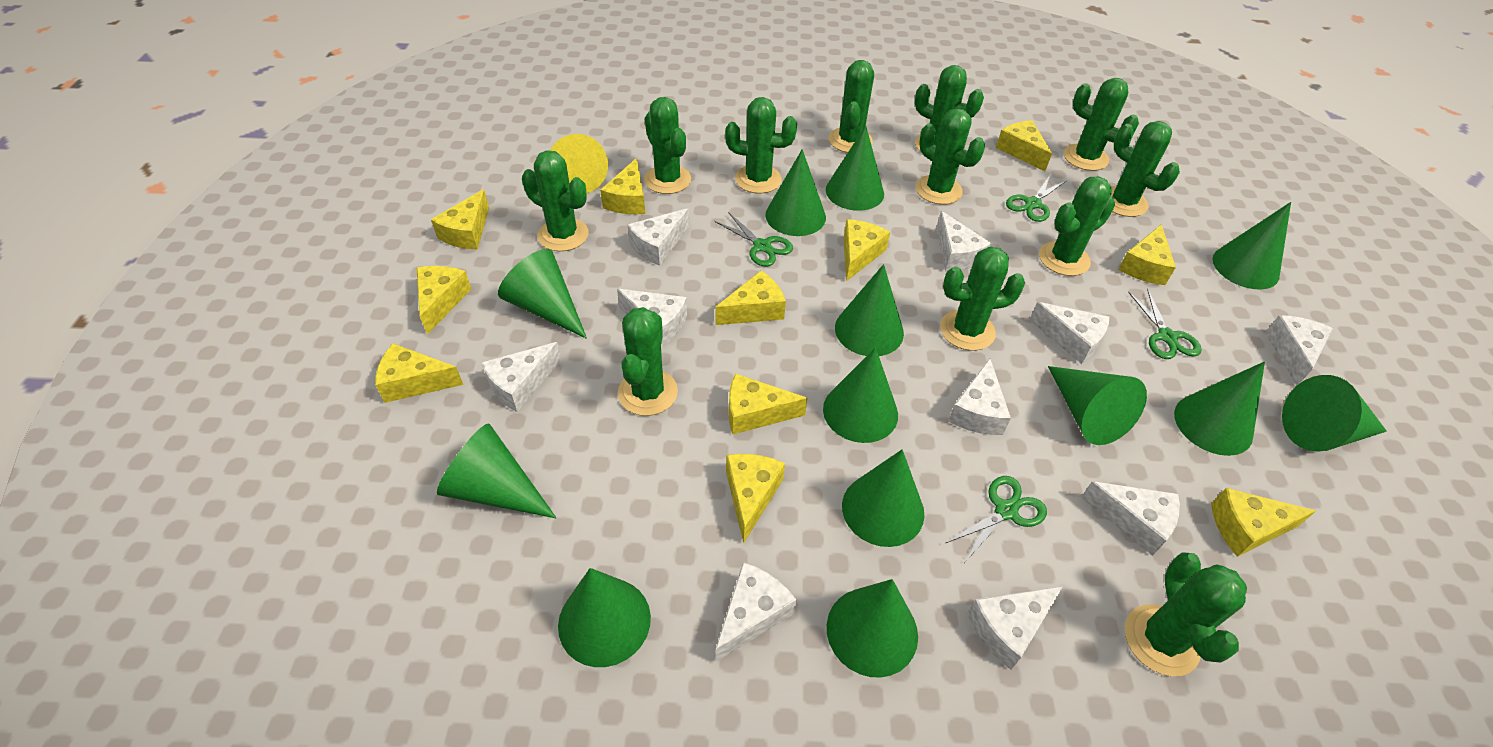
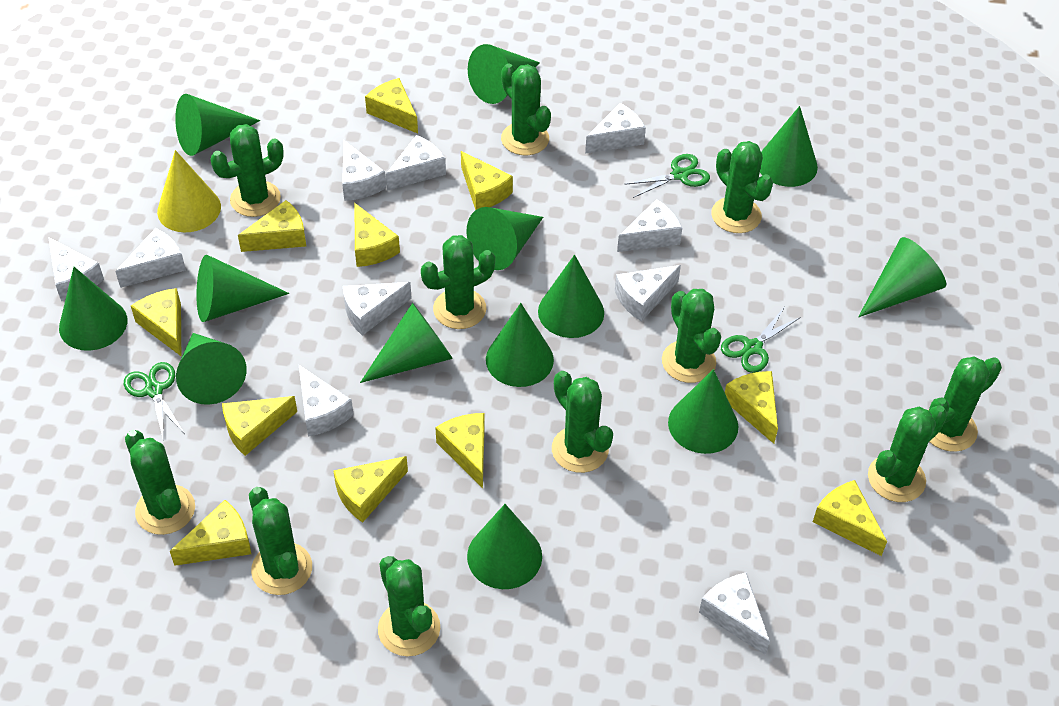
green cactus: 12 -> 11
green scissors: 4 -> 3

